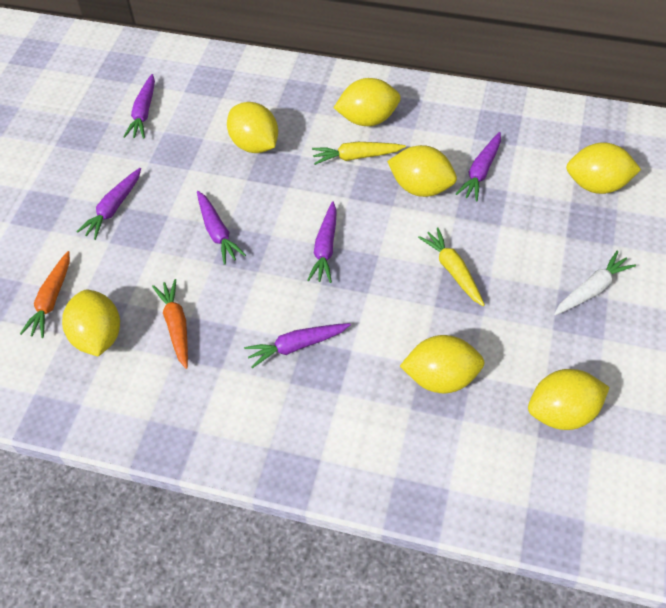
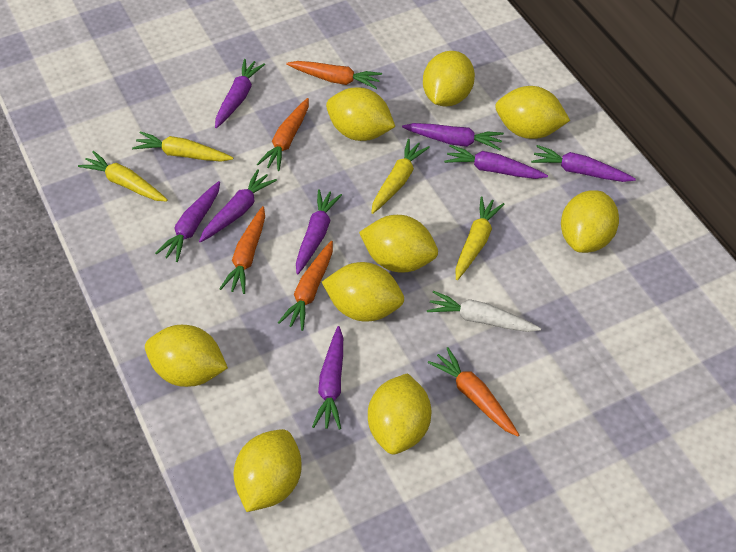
orange carrot: 2 -> 5
purple carrot: 6 -> 8
yellow carrot: 2 -> 4
yellow lemon: 7 -> 9

